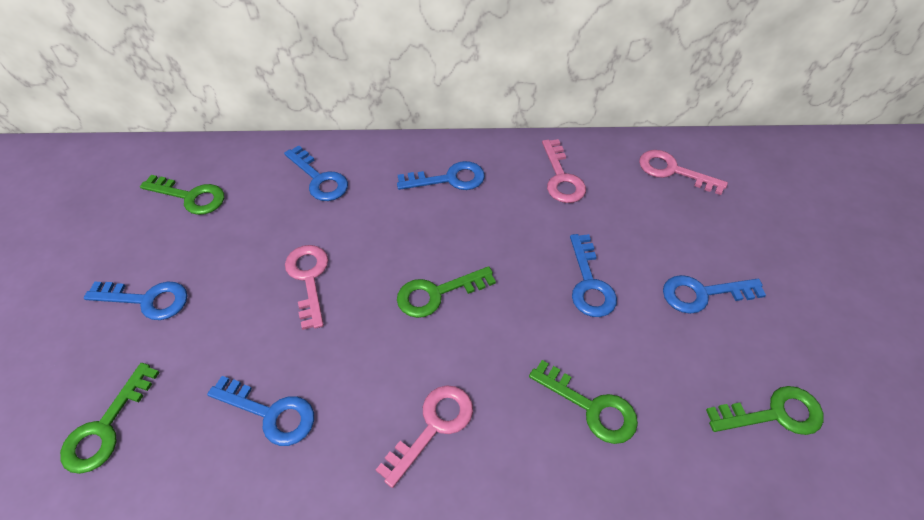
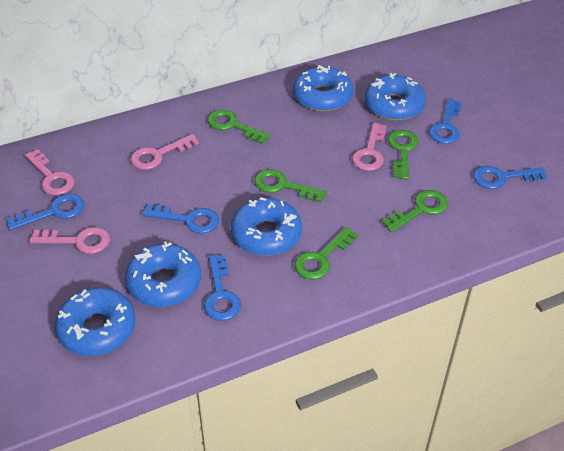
blue donut: 0 -> 5
blue key: 6 -> 5

